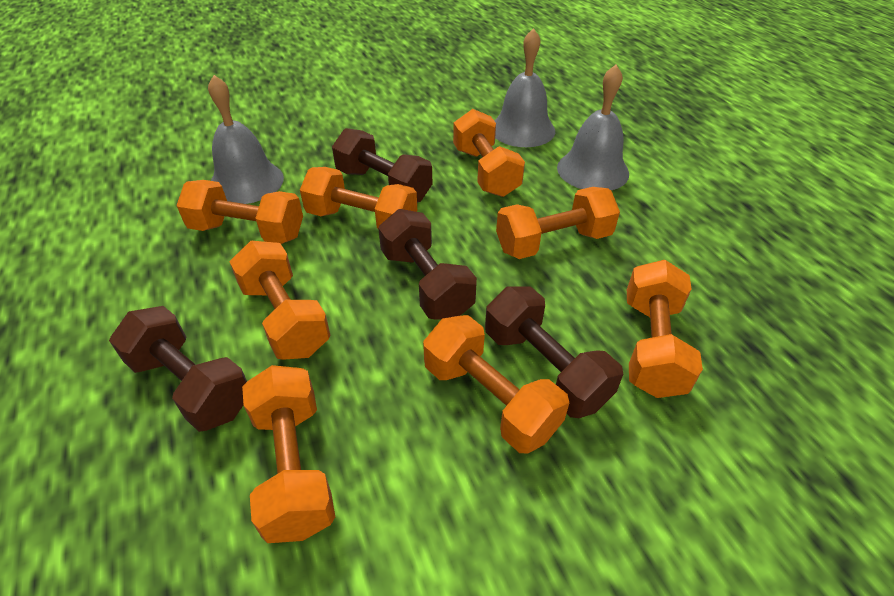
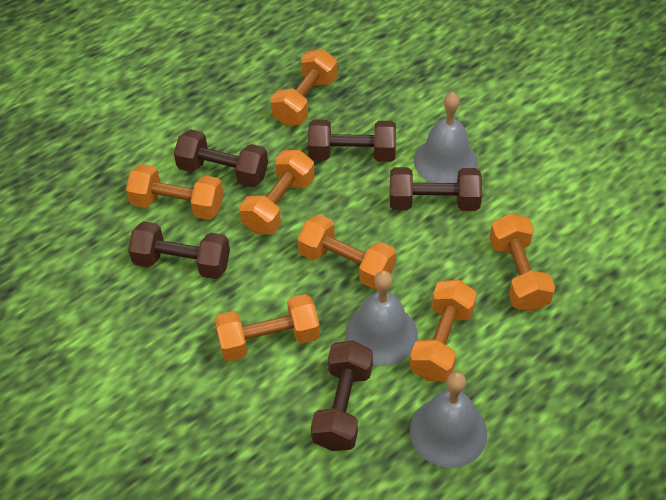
brown dumbbell: 4 -> 5
orange dumbbell: 8 -> 7

